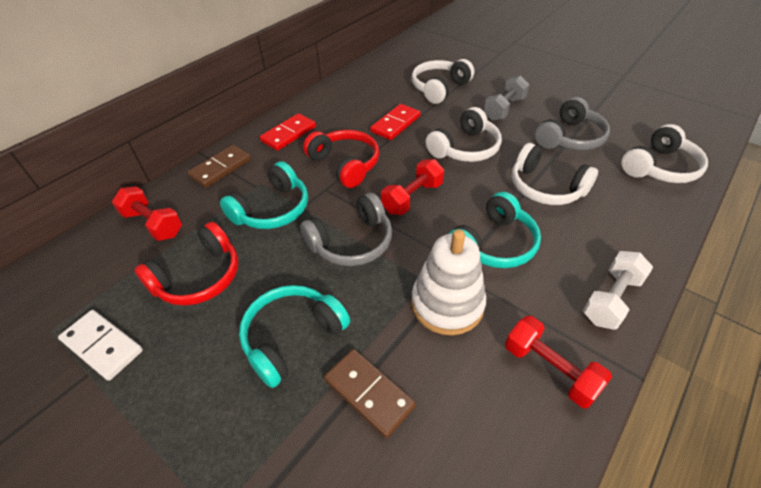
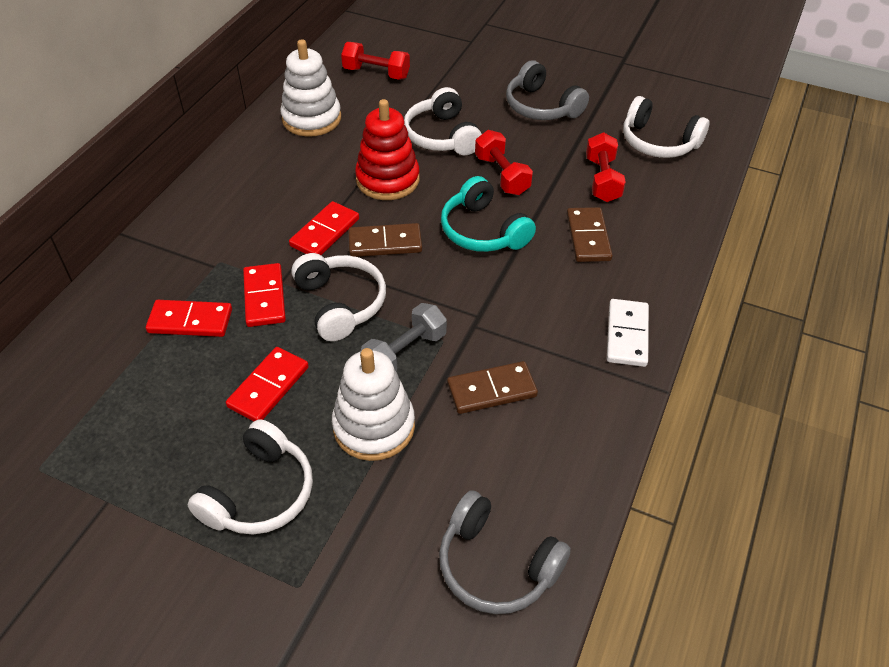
brown domino: 2 -> 3
red domino: 2 -> 4
red headphones: 2 -> 0
red stacking toy: 0 -> 1
turquoise headphones: 3 -> 1
white dumbbell: 1 -> 0
white stacking toy: 1 -> 2

